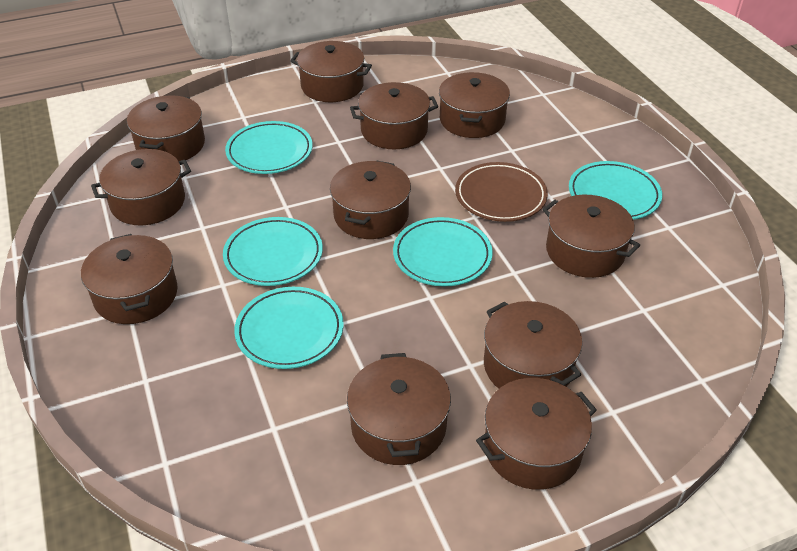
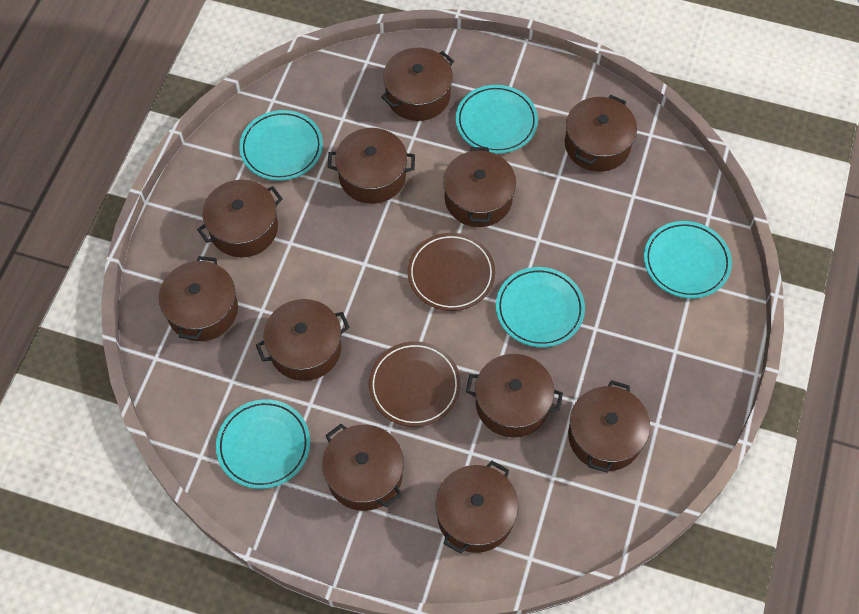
brown plate: 1 -> 2

